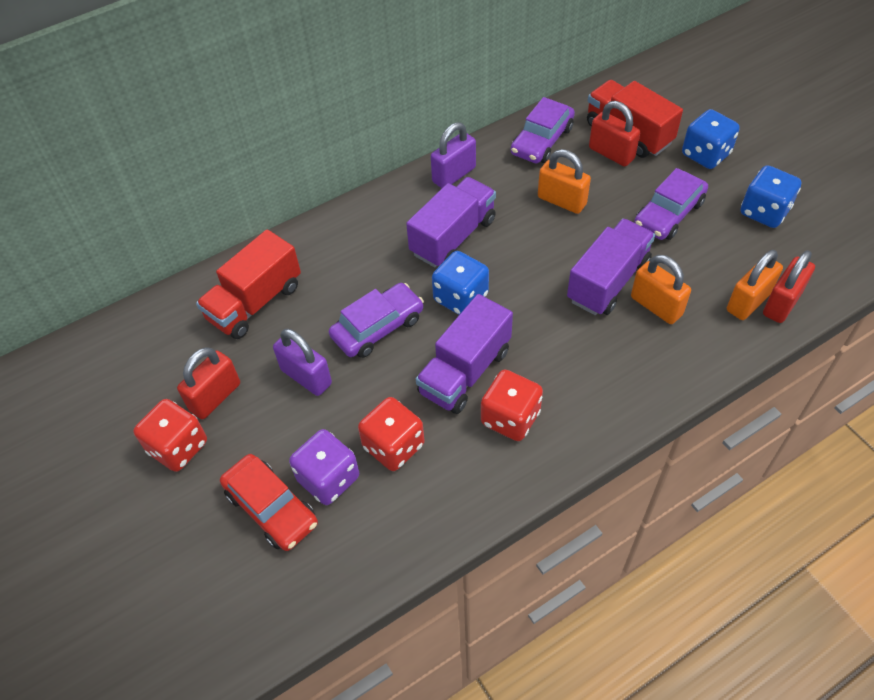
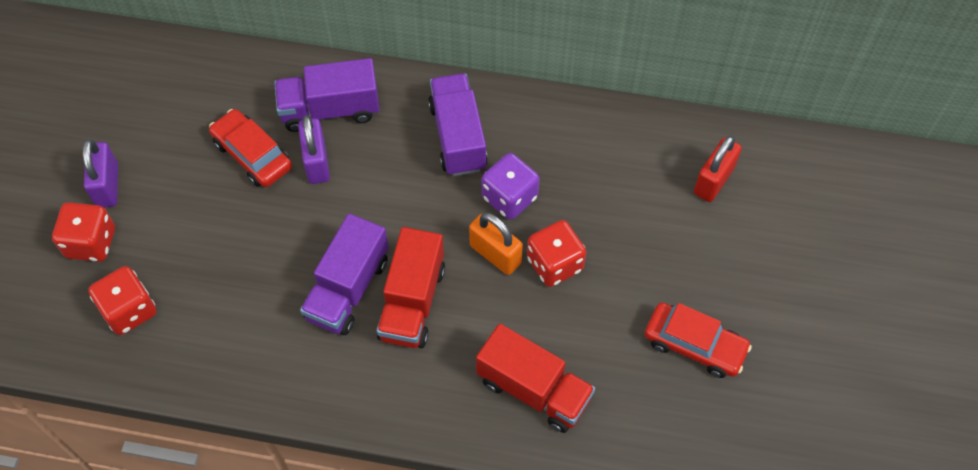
blue dice: 3 -> 0
orange padlock: 3 -> 1
purple car: 3 -> 0
red car: 1 -> 2
red padlock: 3 -> 1

